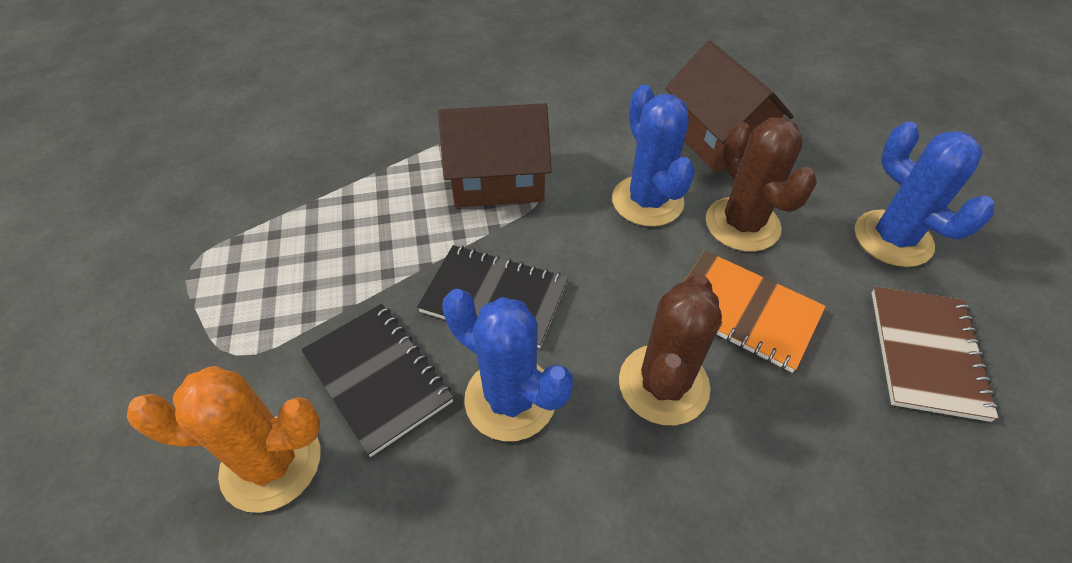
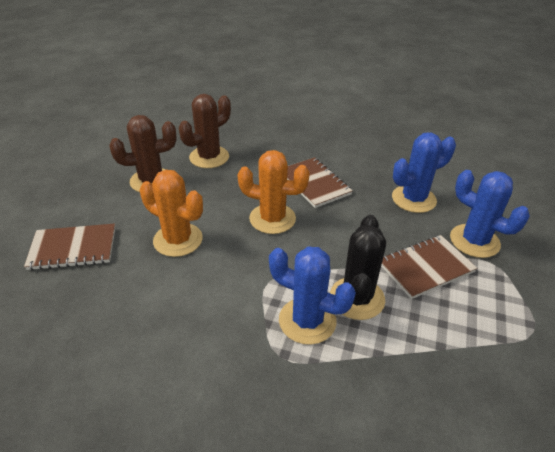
black cactus: 0 -> 1
black notebook: 2 -> 0
brown house: 2 -> 0
brown notebook: 1 -> 3
orange cactus: 1 -> 2
orange notebook: 1 -> 0

